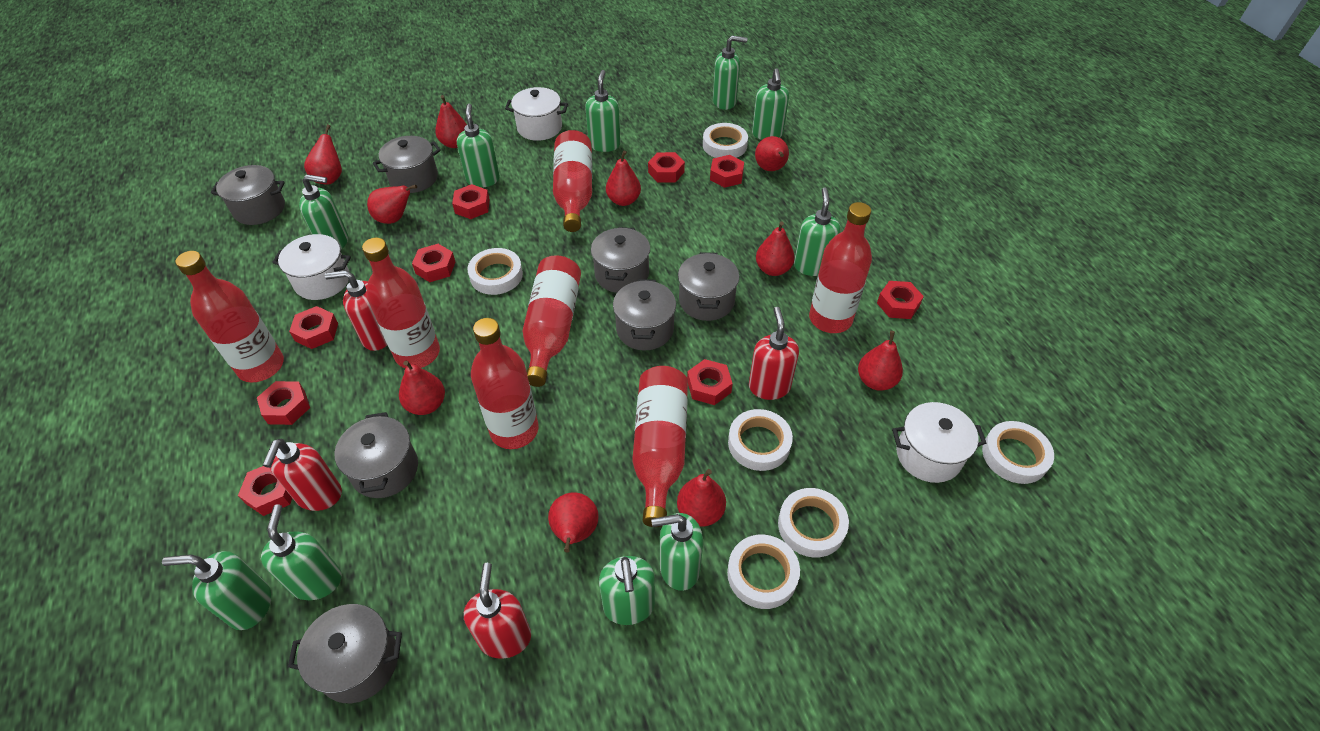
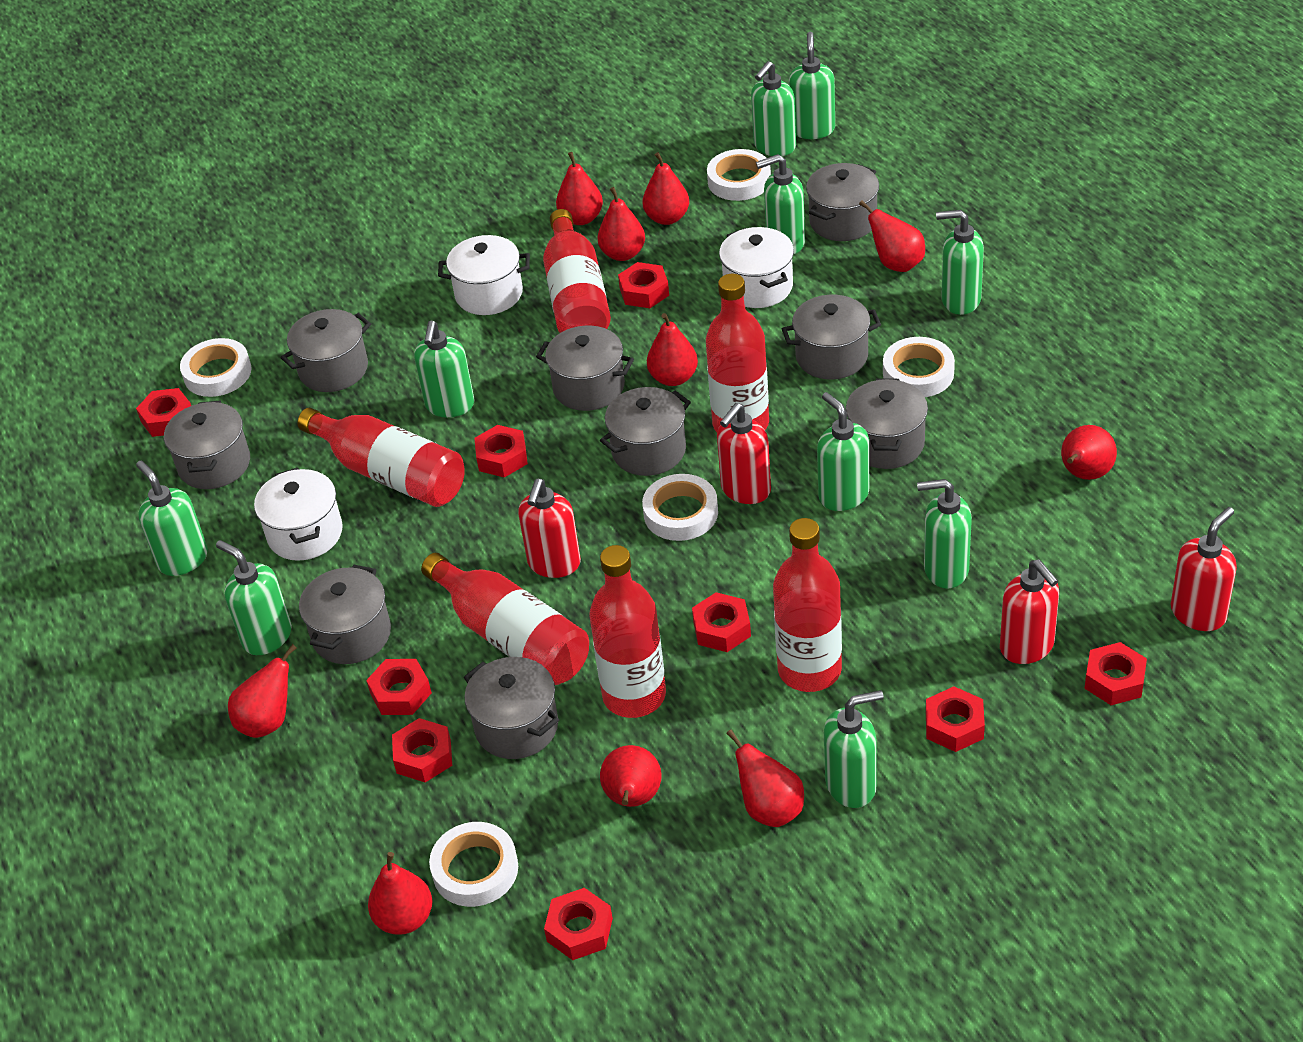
grey pot: 7 -> 9
red bottle: 7 -> 6
white tape: 6 -> 5

